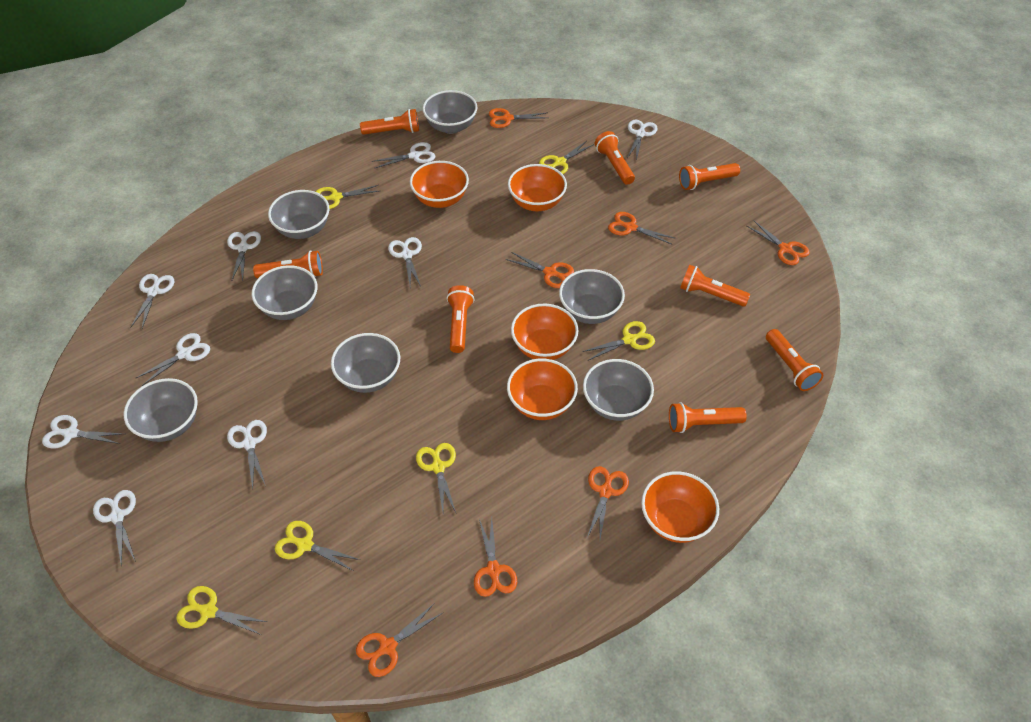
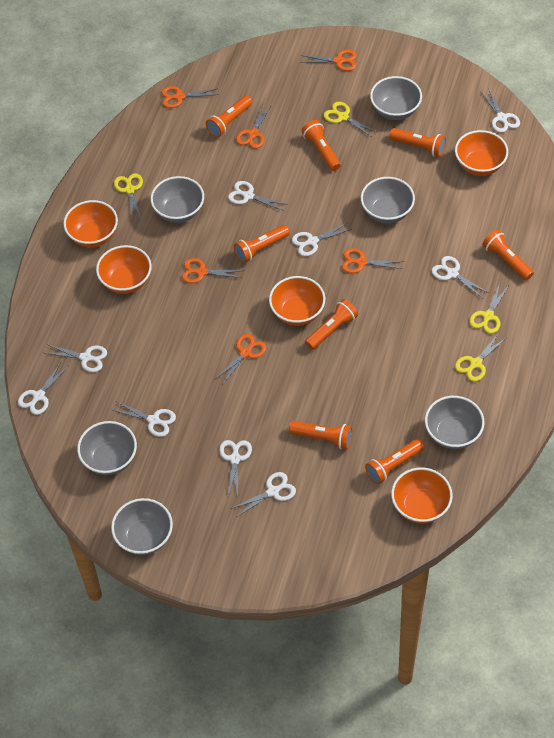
grey bowl: 7 -> 6
orange scissors: 7 -> 6
yellow scissors: 6 -> 4

